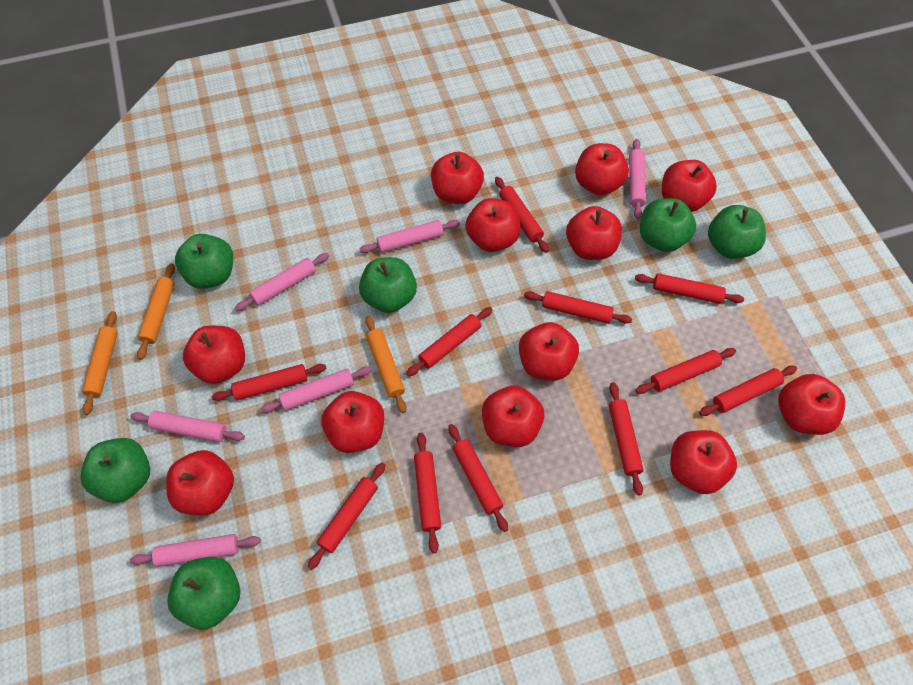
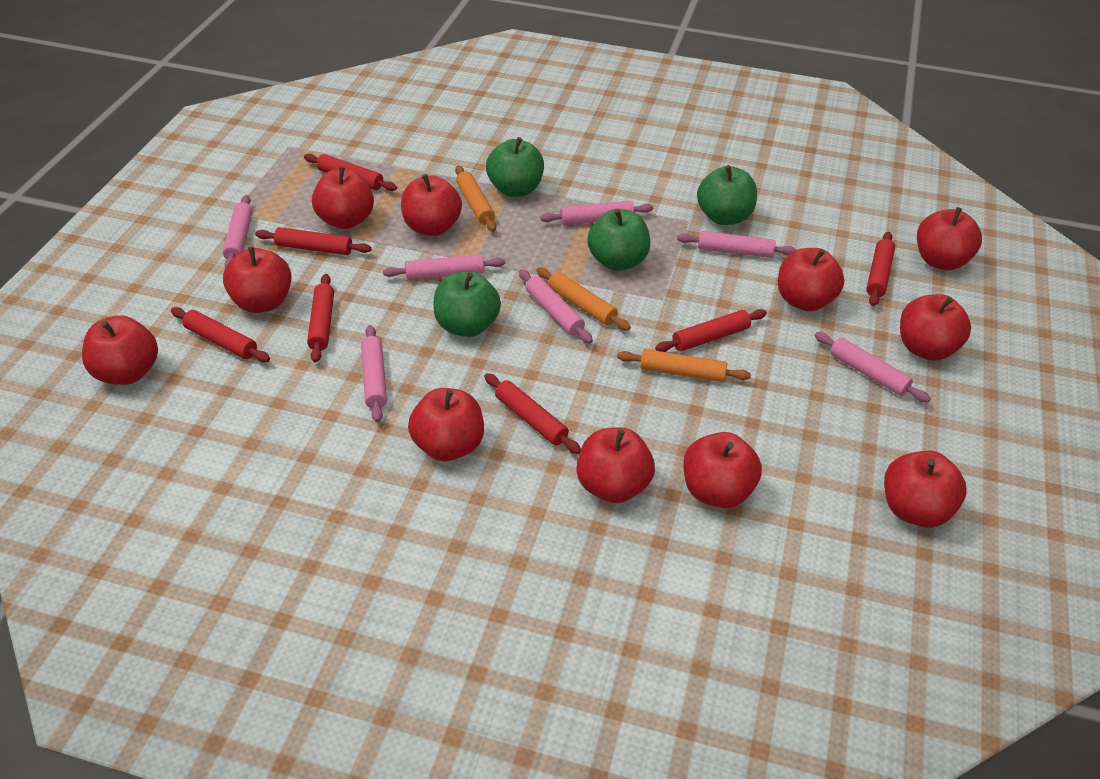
green apple: 6 -> 4
pink rolling pin: 6 -> 7
red apple: 12 -> 11
red rolling pin: 11 -> 7

